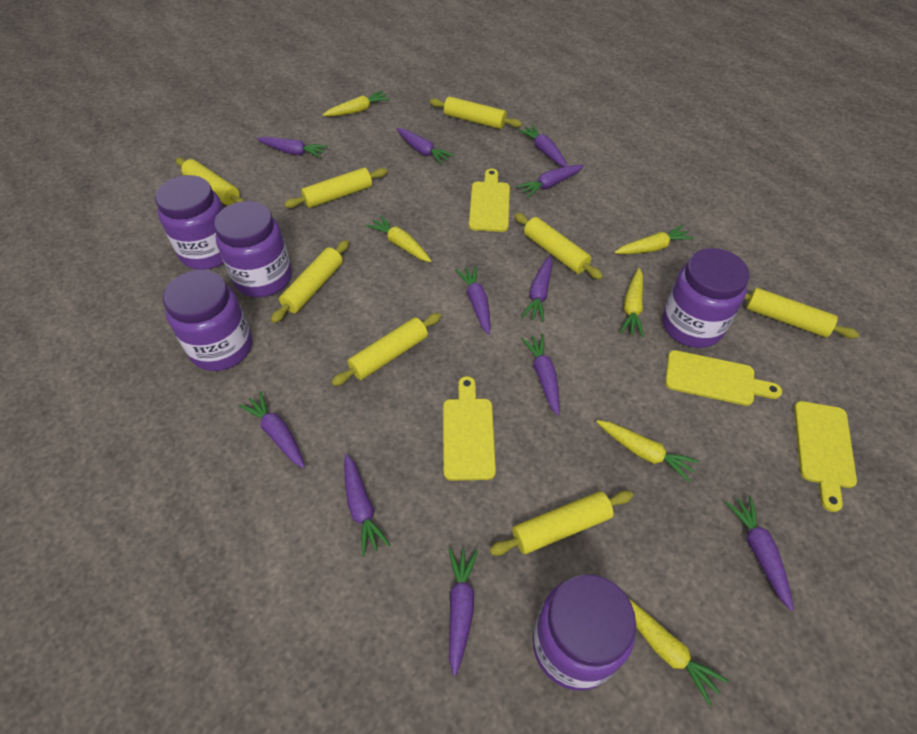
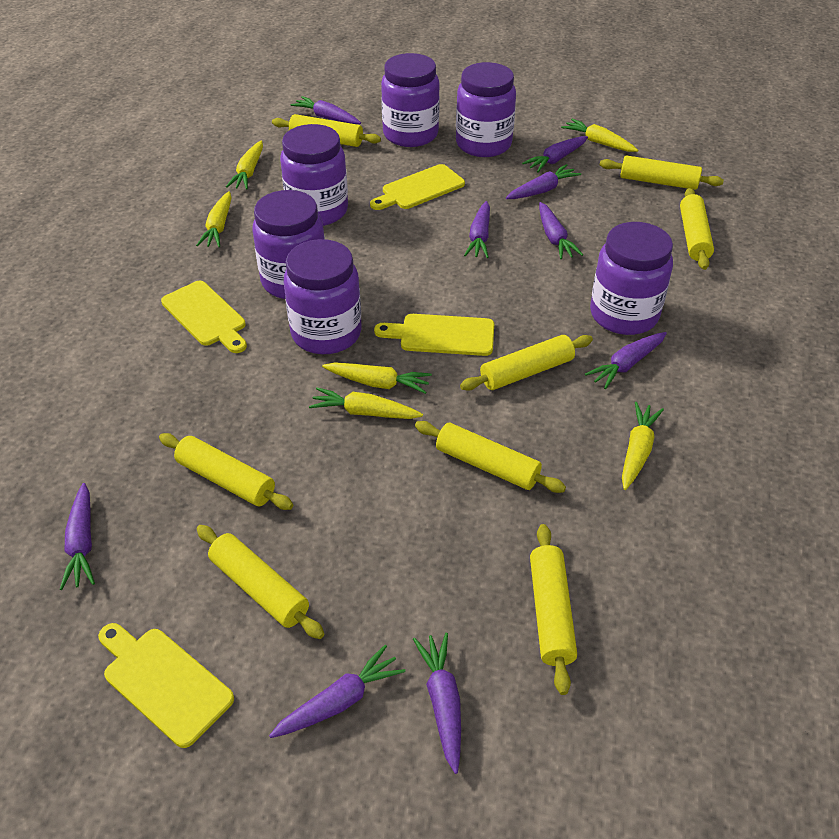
purple carrot: 11 -> 9
purple jar: 5 -> 6

